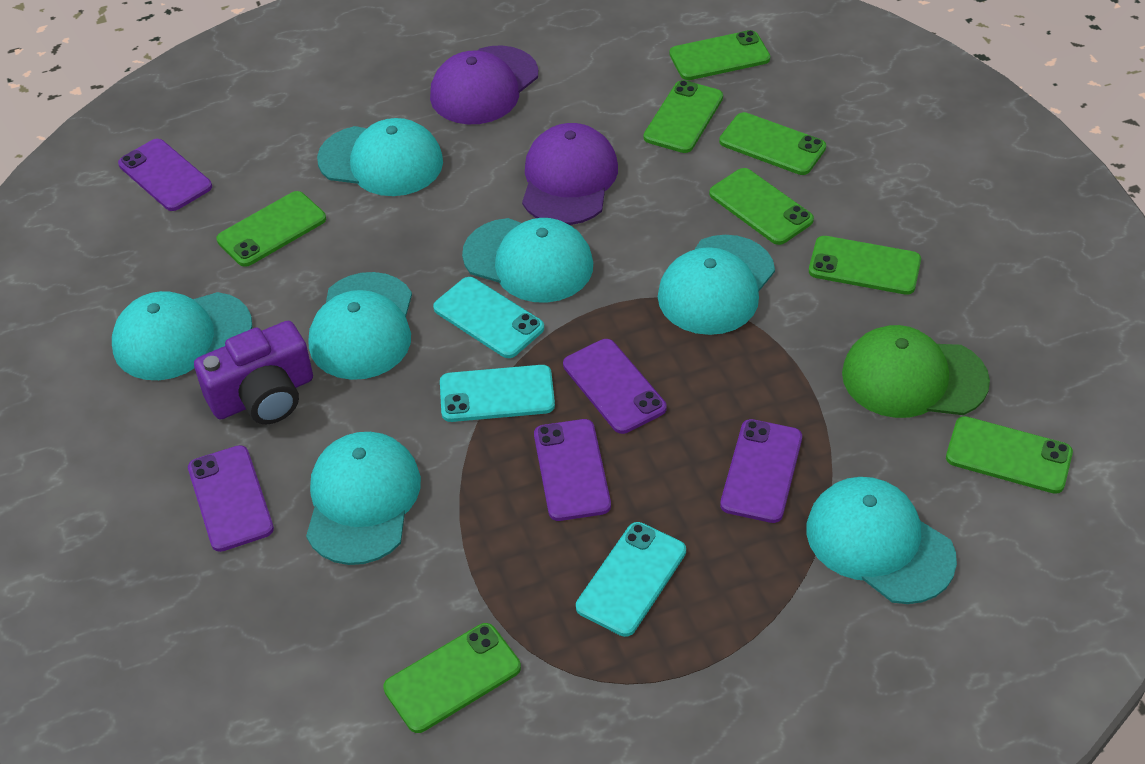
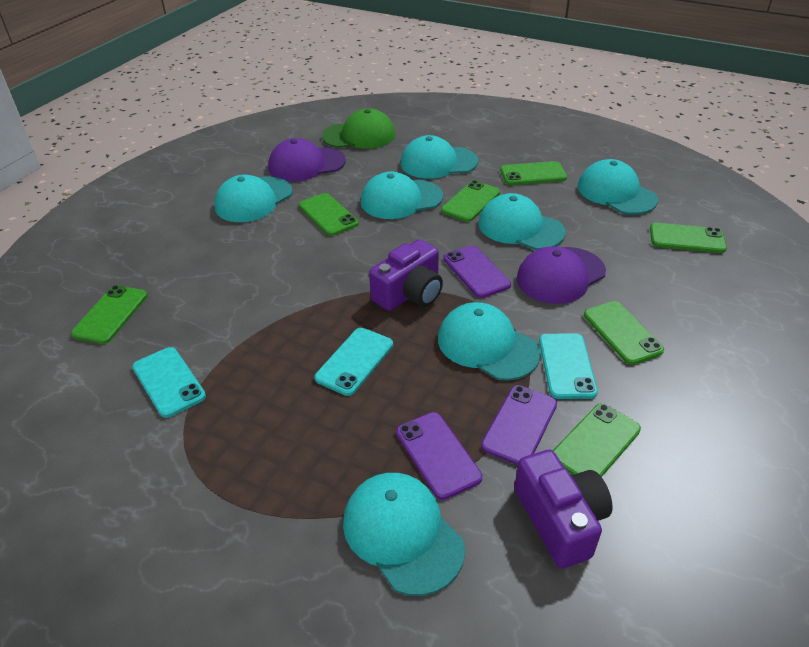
green phone: 8 -> 7
purple camera: 1 -> 2
purple phone: 5 -> 3

